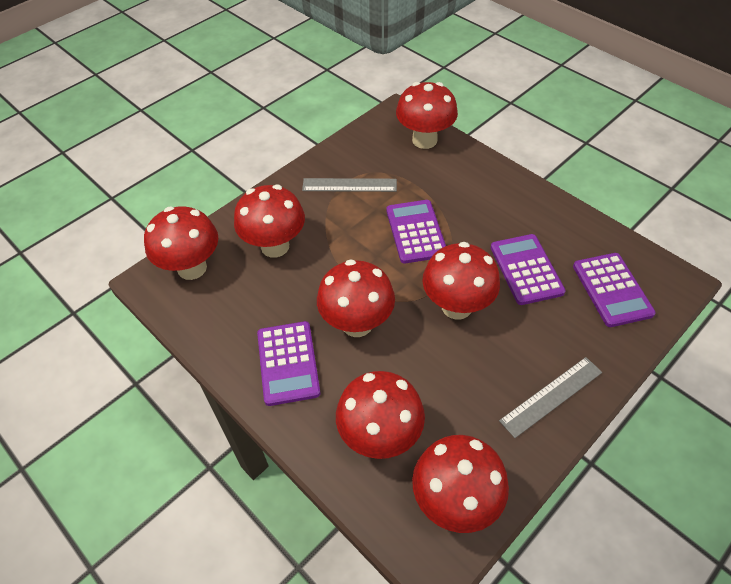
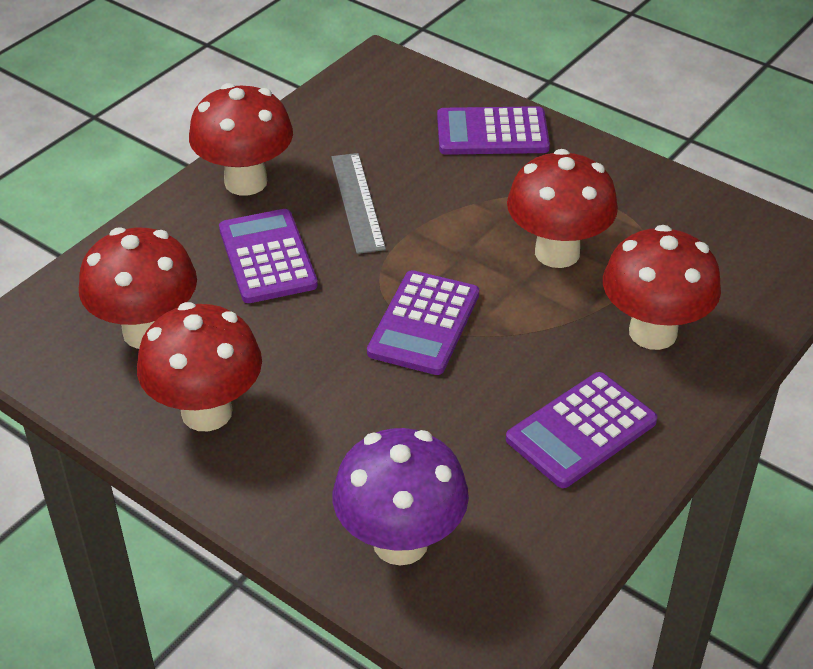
grey ruler: 2 -> 1
purple mushroom: 0 -> 1
red mushroom: 7 -> 5

